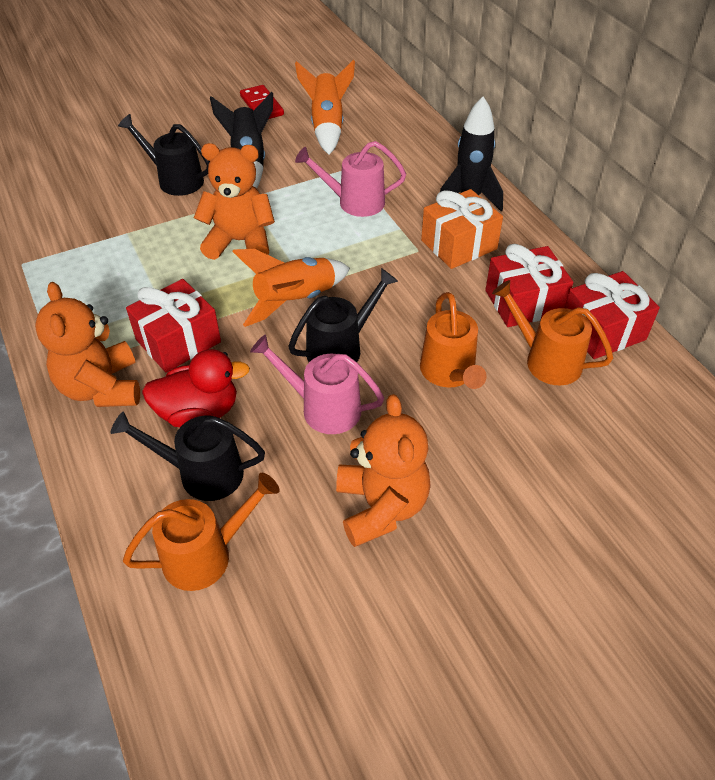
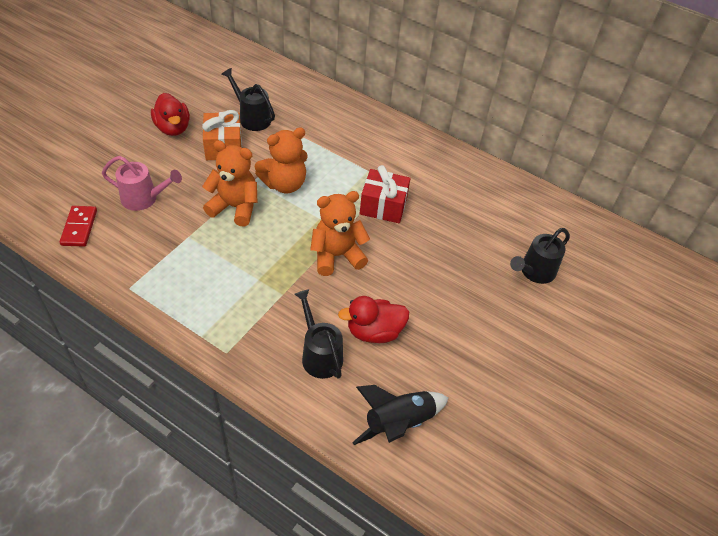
black rocket: 2 -> 1
orange rocket: 2 -> 0
orange watering can: 3 -> 0
pink watering can: 2 -> 1
red duck: 1 -> 2
red gift: 3 -> 1

